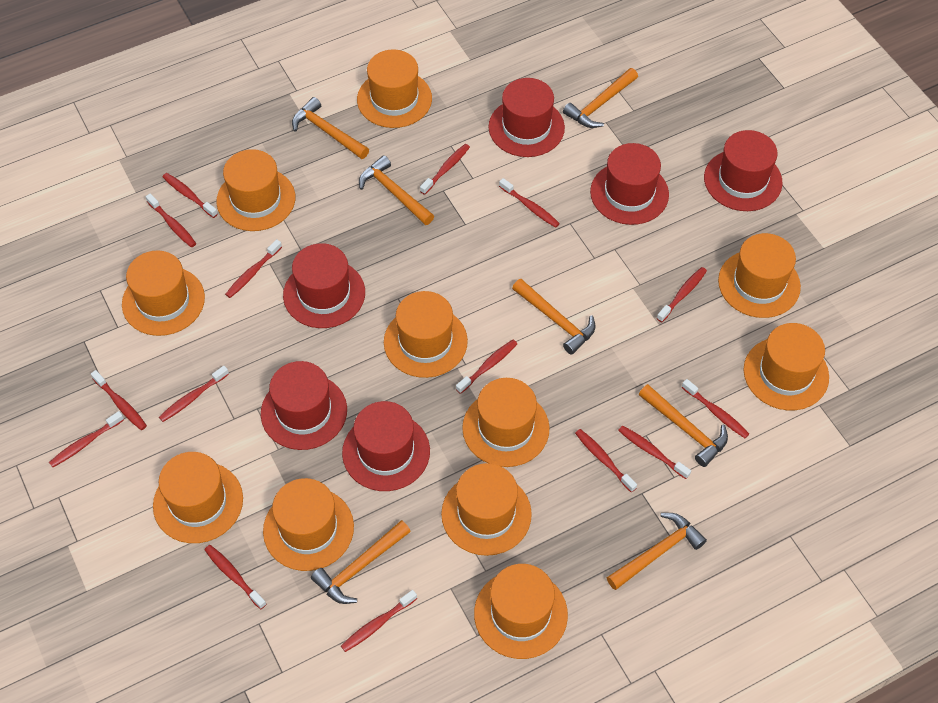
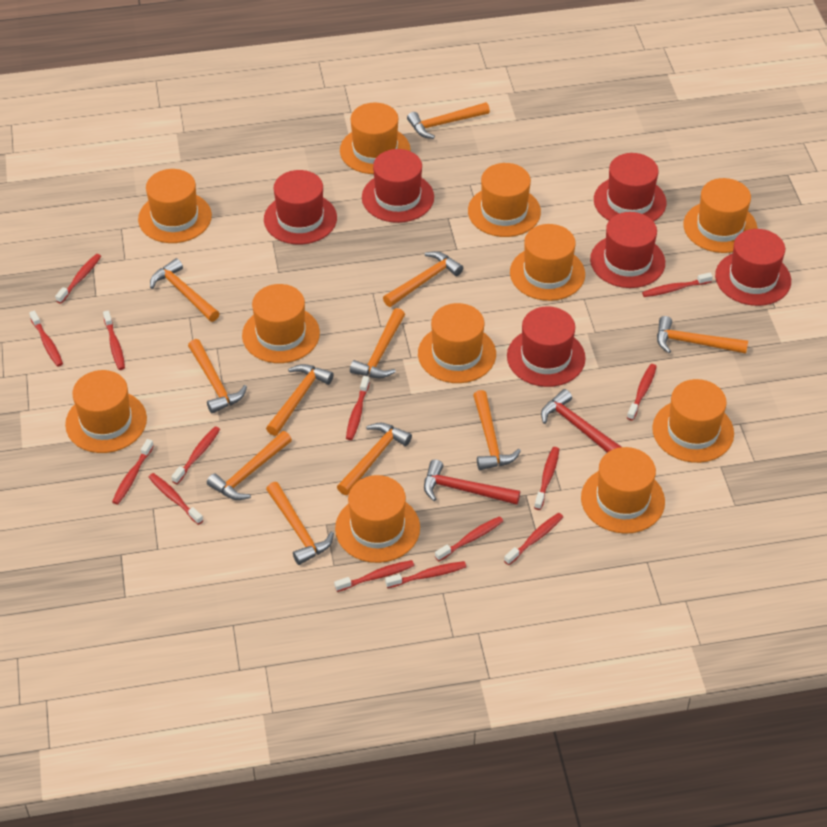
orange hammer: 7 -> 11
red hammer: 0 -> 2
red toothbrush: 15 -> 14

